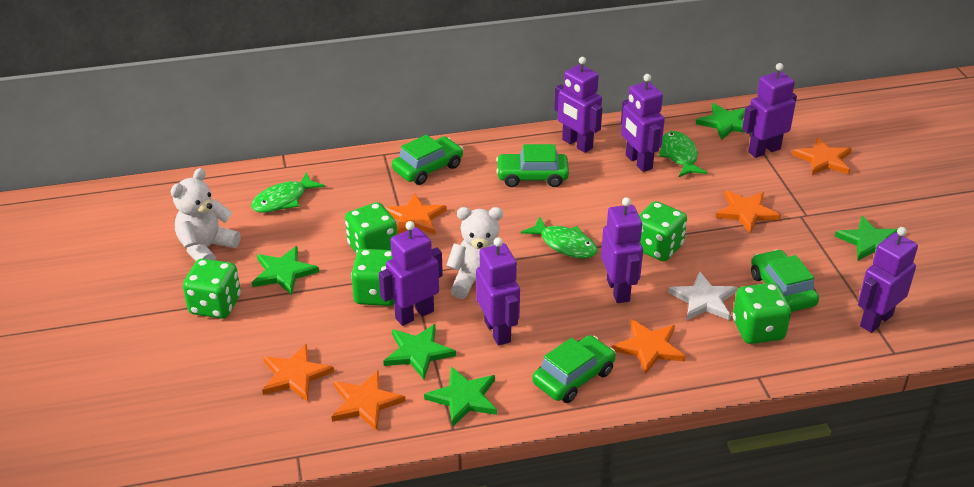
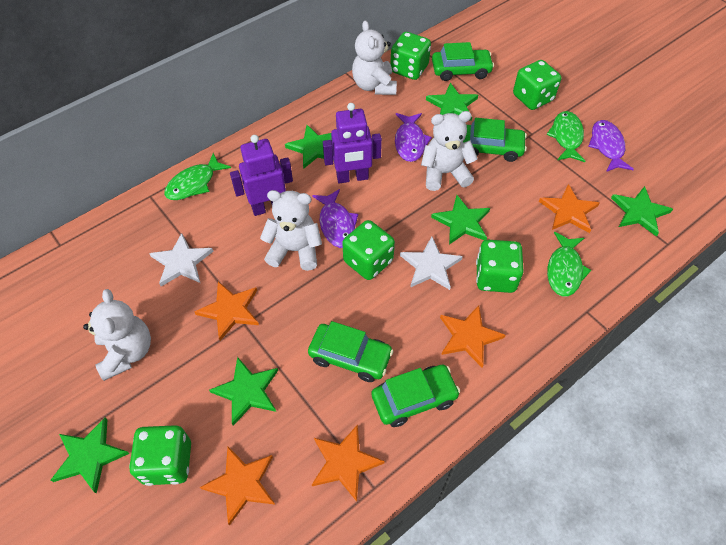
green star: 5 -> 6
orange star: 6 -> 5
purple fish: 0 -> 3
purple robot: 7 -> 2
white star: 1 -> 2
white teddy bear: 2 -> 4

